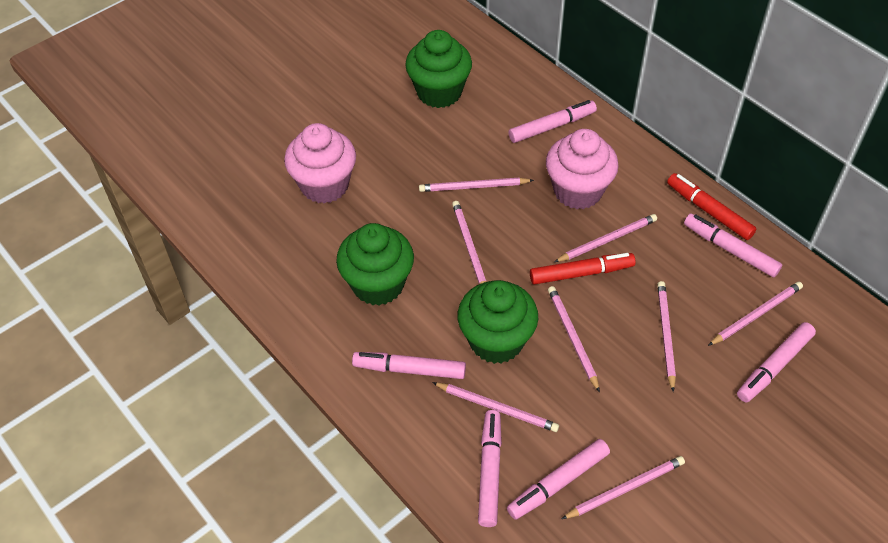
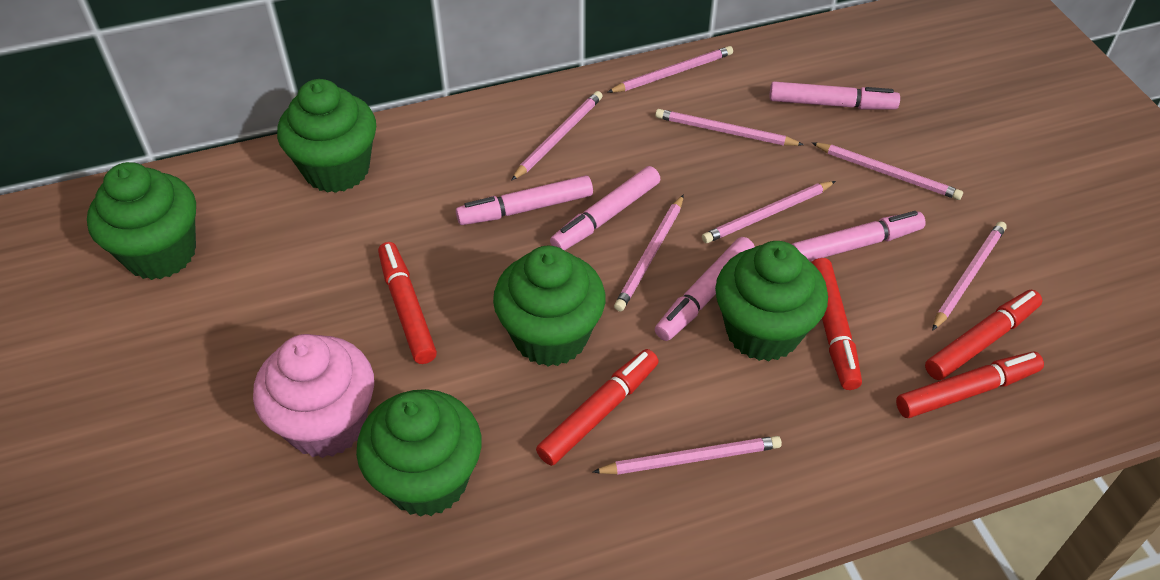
green cupcake: 3 -> 5
pink cupcake: 2 -> 1
pink marker: 6 -> 5
red marker: 2 -> 5

